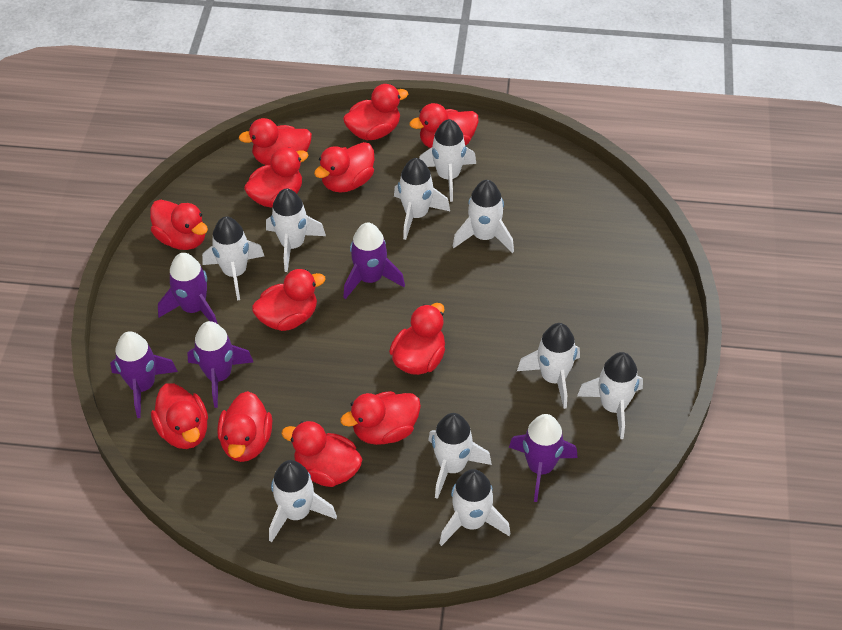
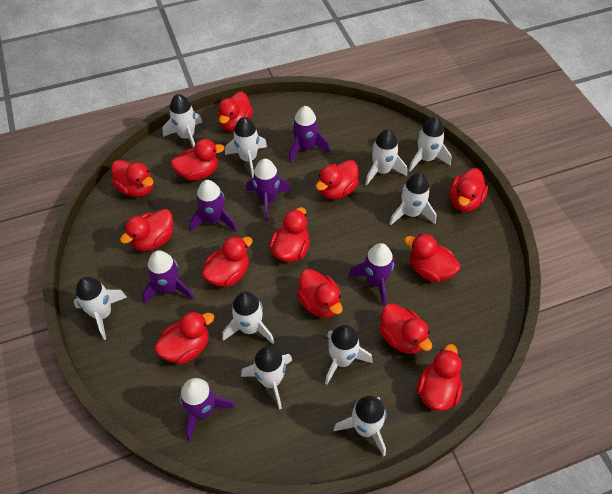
purple rocket: 5 -> 6
red duck: 12 -> 13

